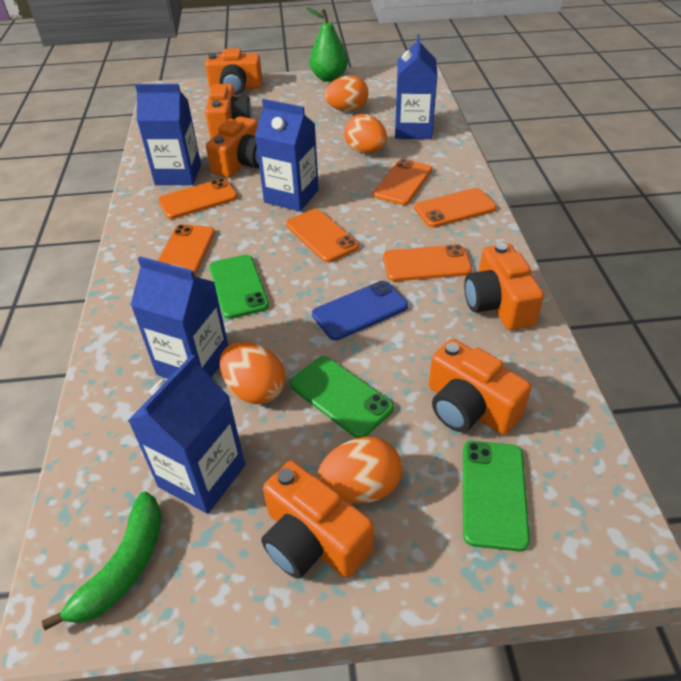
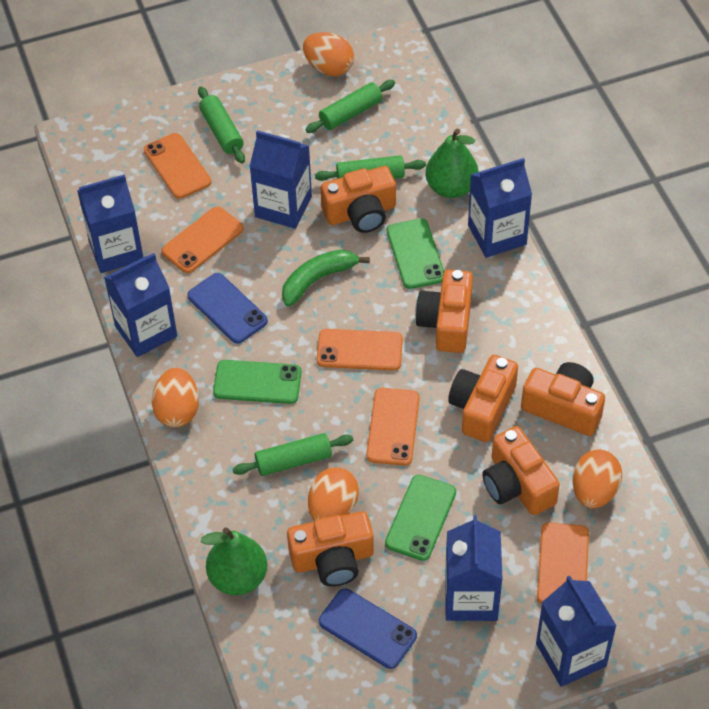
blue carton: 5 -> 6
blue phone: 1 -> 2
green pear: 1 -> 2
green rolling pin: 0 -> 4
orange phone: 6 -> 5

